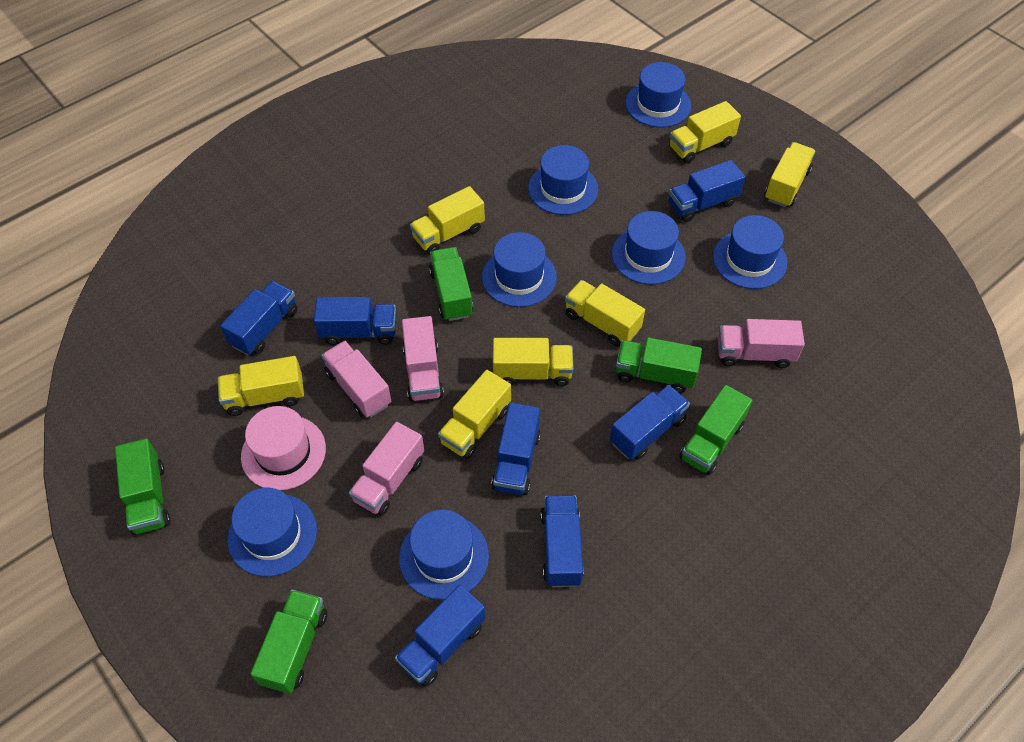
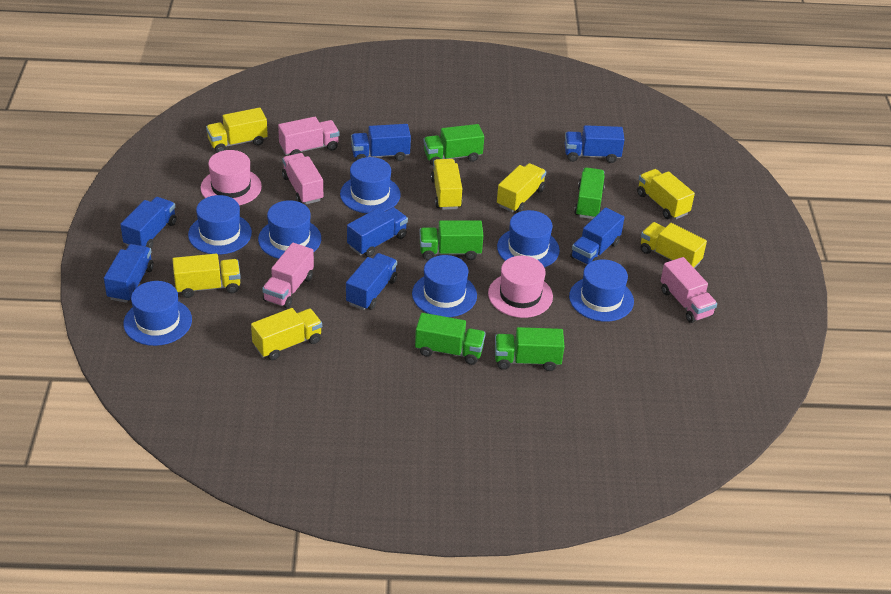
pink hat: 1 -> 2

